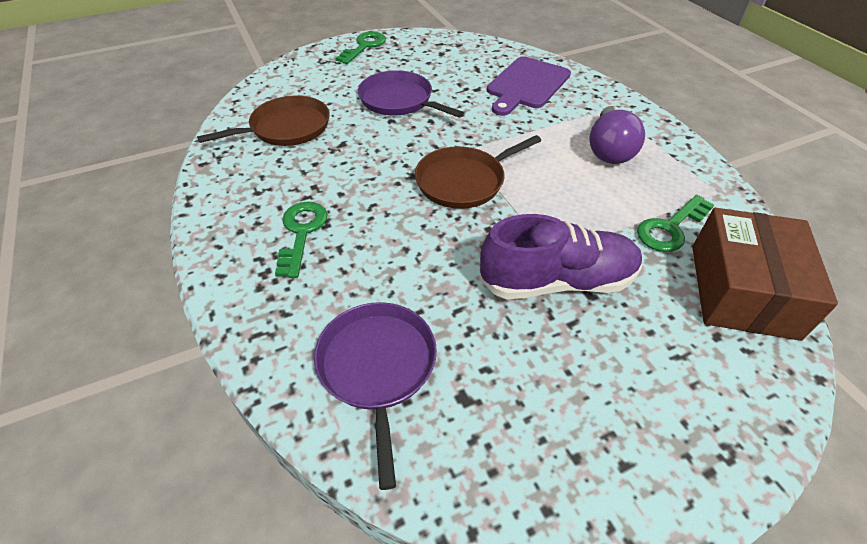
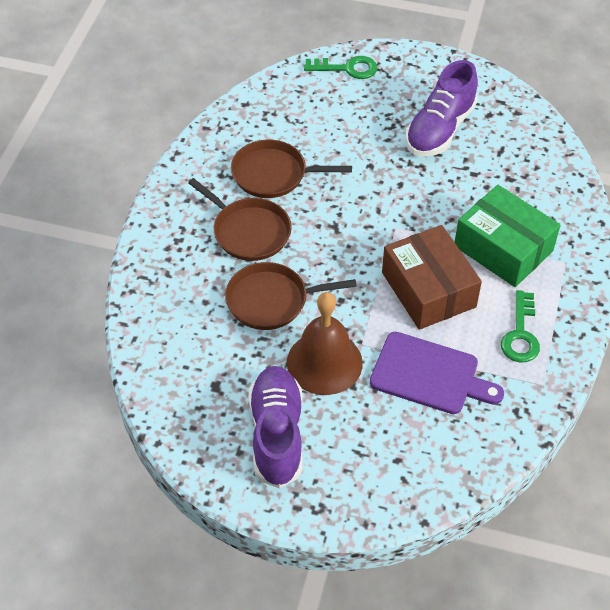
brown bell: 0 -> 1
brown pan: 2 -> 3
green box: 0 -> 1
green key: 3 -> 2
purple light bulb: 1 -> 0
purple pan: 2 -> 0
purple shoe: 1 -> 2

